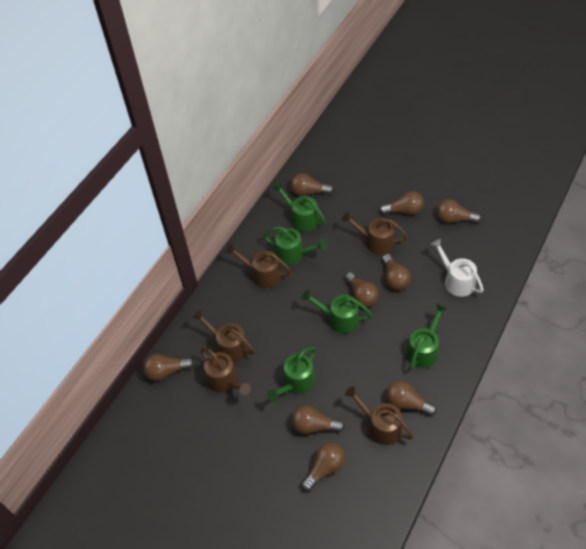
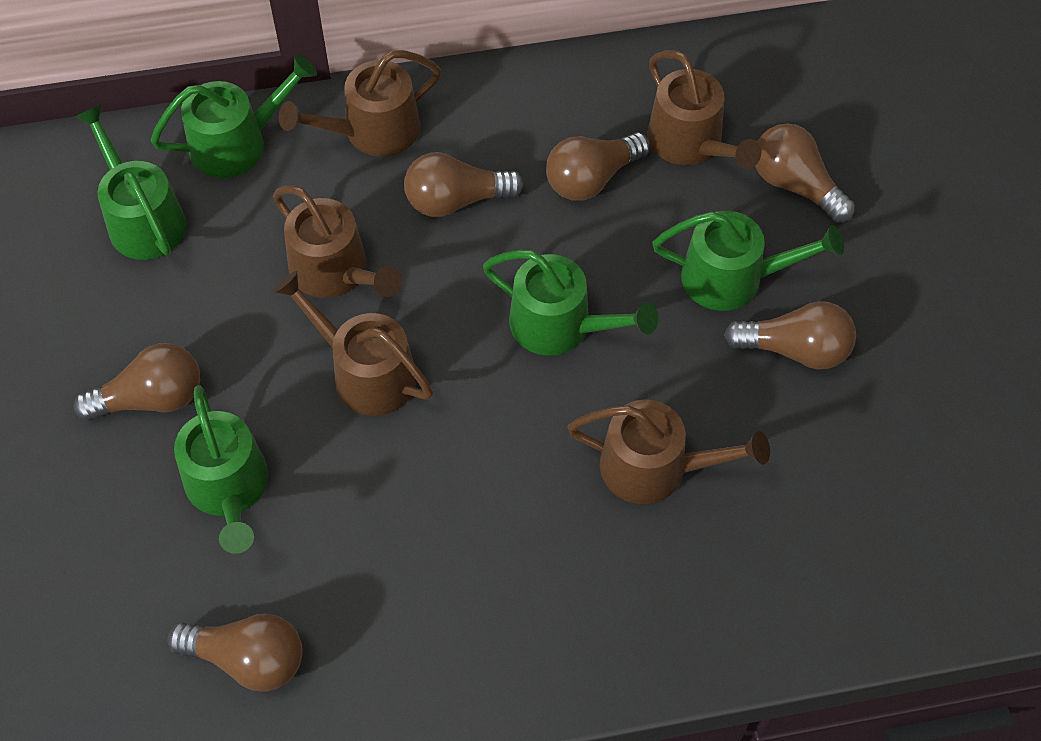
brown light bulb: 9 -> 6
white watering can: 1 -> 0

